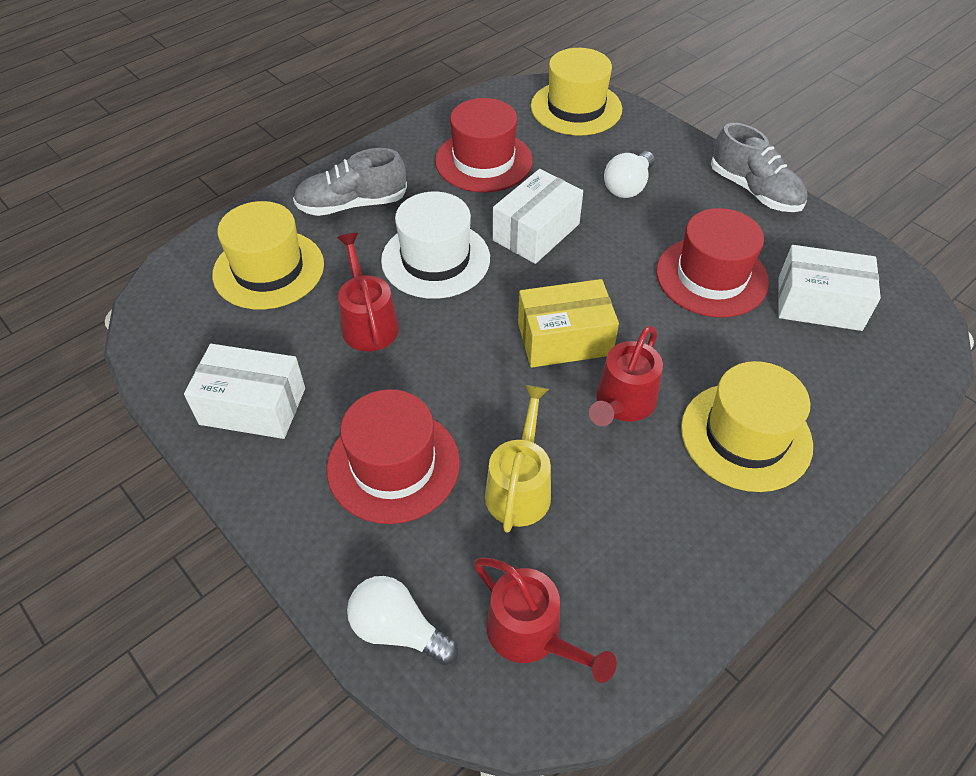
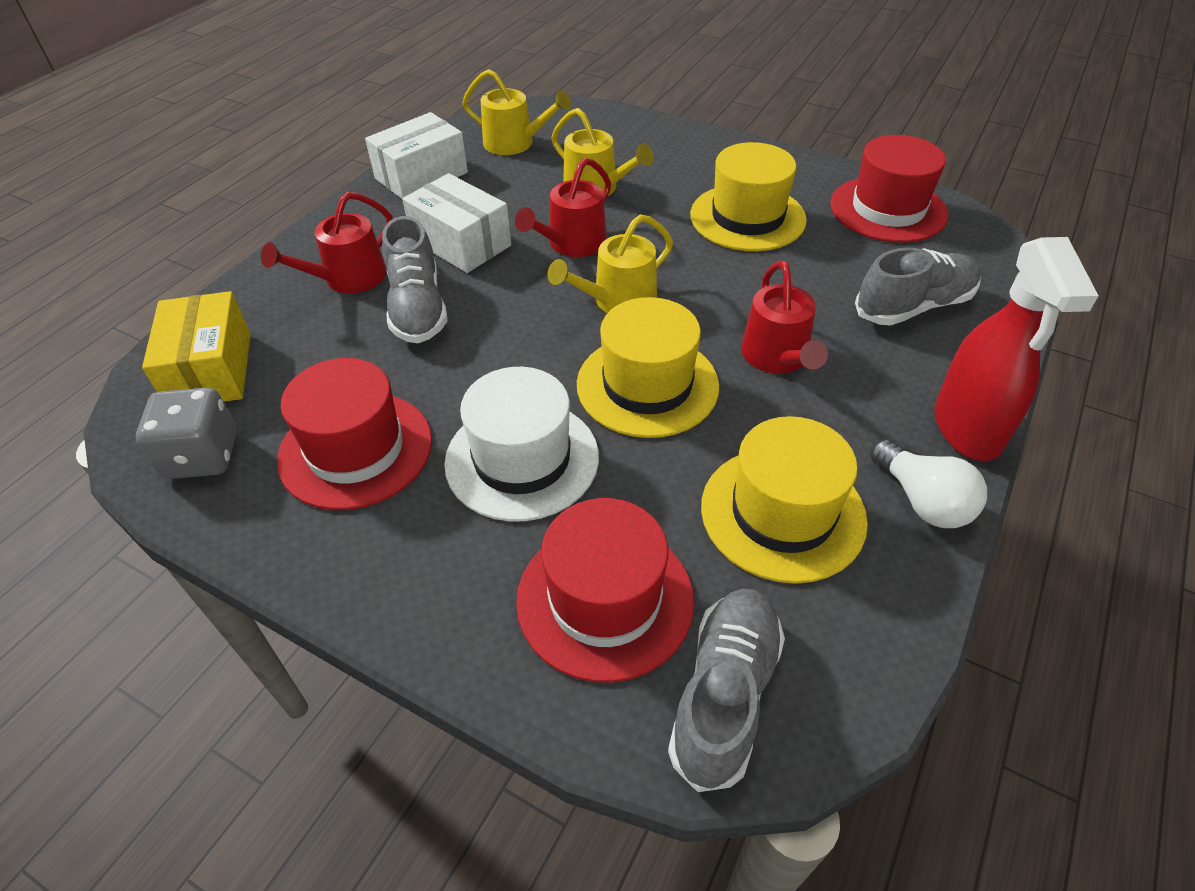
grey dice: 0 -> 1
grey shoe: 2 -> 3
red spray bottle: 0 -> 1
white box: 3 -> 2
white light bulb: 2 -> 1
yellow watering can: 1 -> 3

